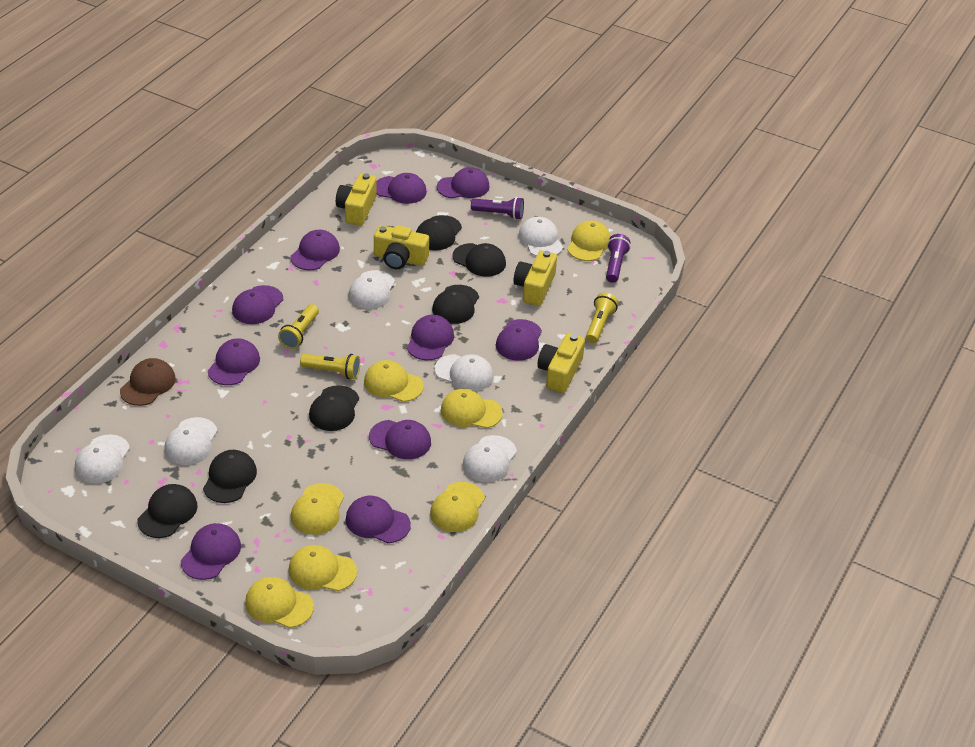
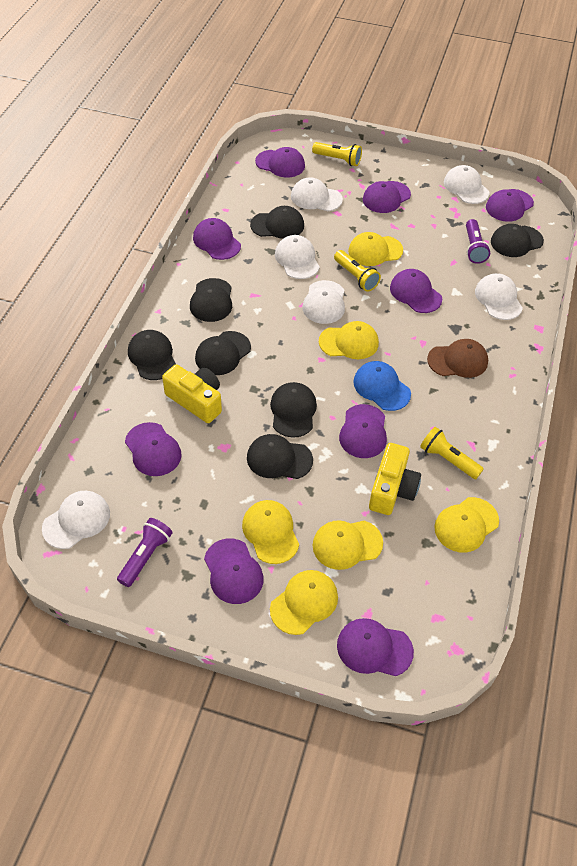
black cap: 6 -> 7
blue cap: 0 -> 1
purple cap: 10 -> 9
yellow camera: 4 -> 2
yellow cap: 7 -> 6

